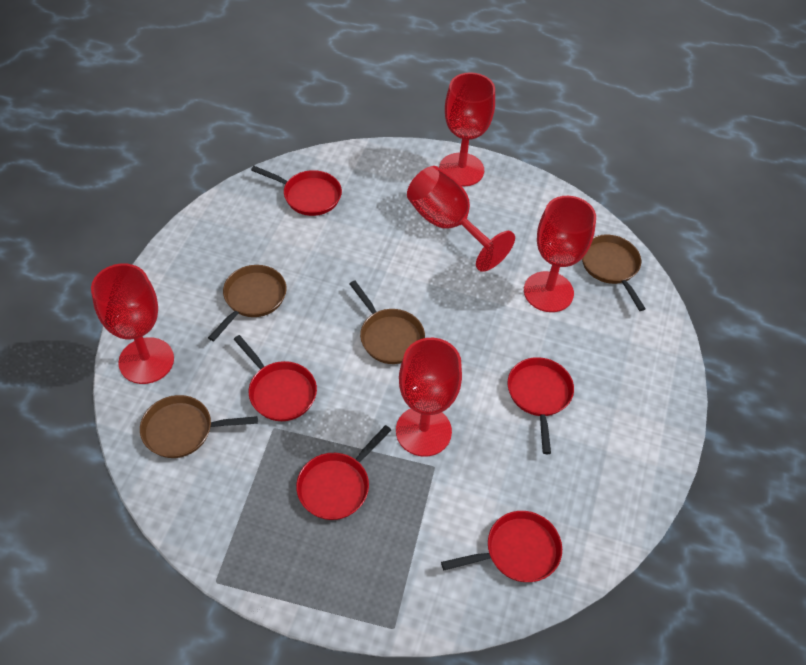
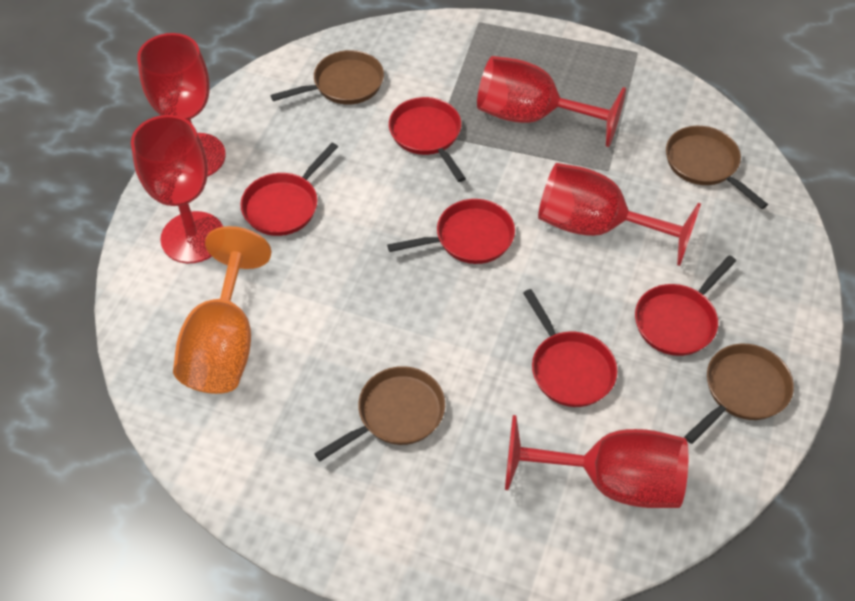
orange goblet: 0 -> 1

